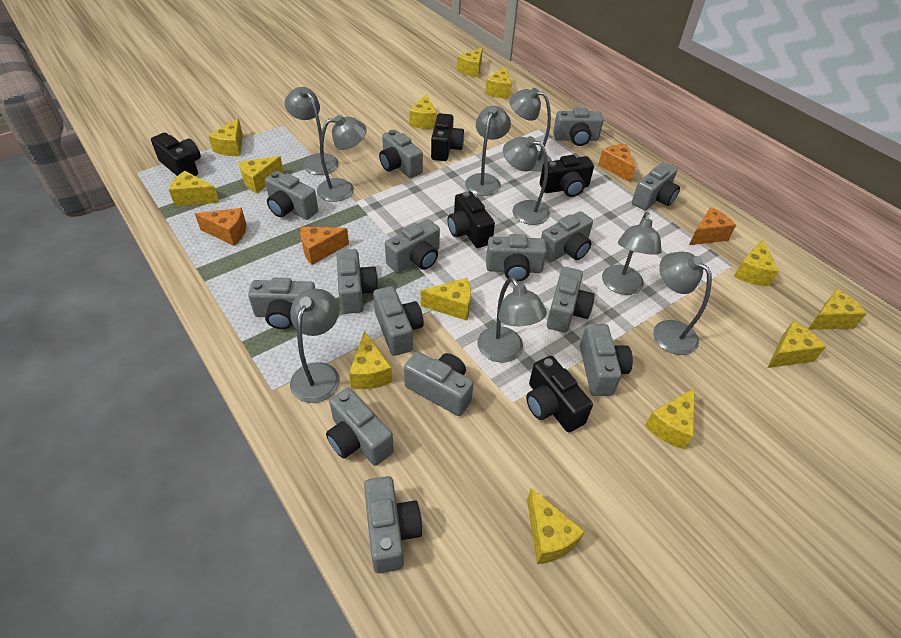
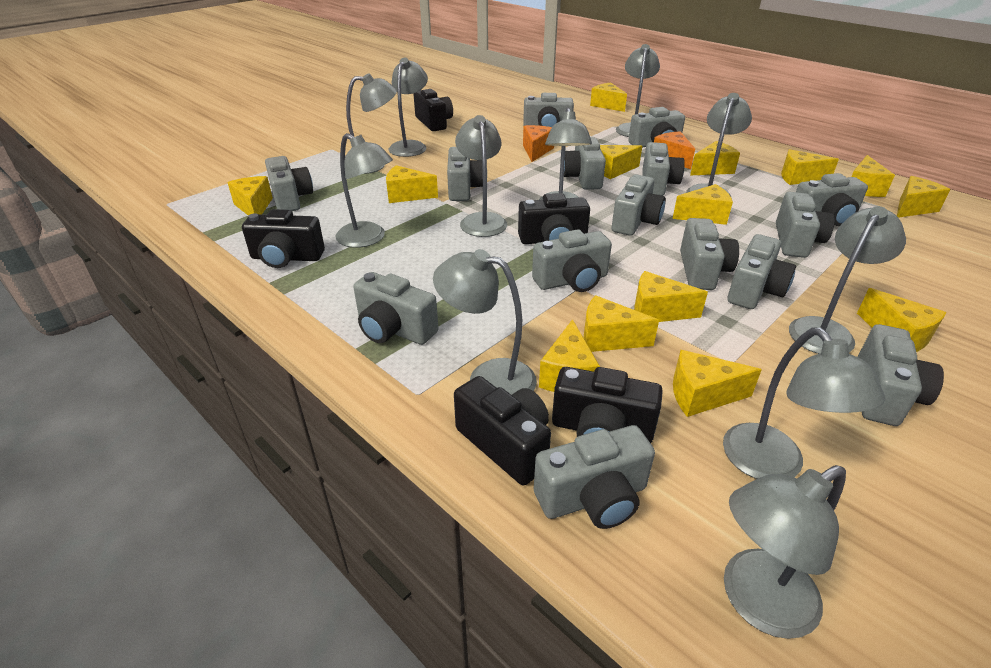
grey lamp: 9 -> 11
orange cheese: 4 -> 2
yellow cheese: 13 -> 14

